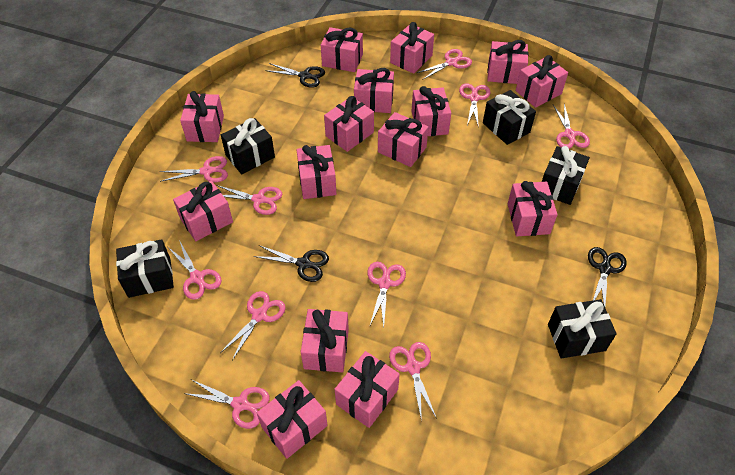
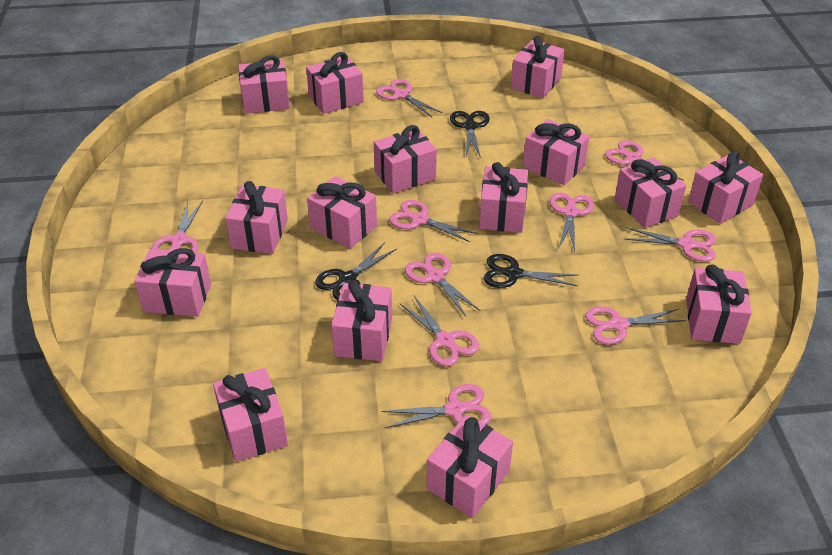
black gift: 5 -> 0

